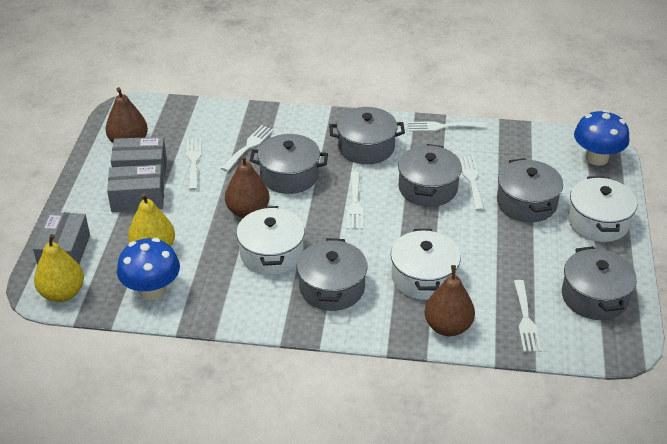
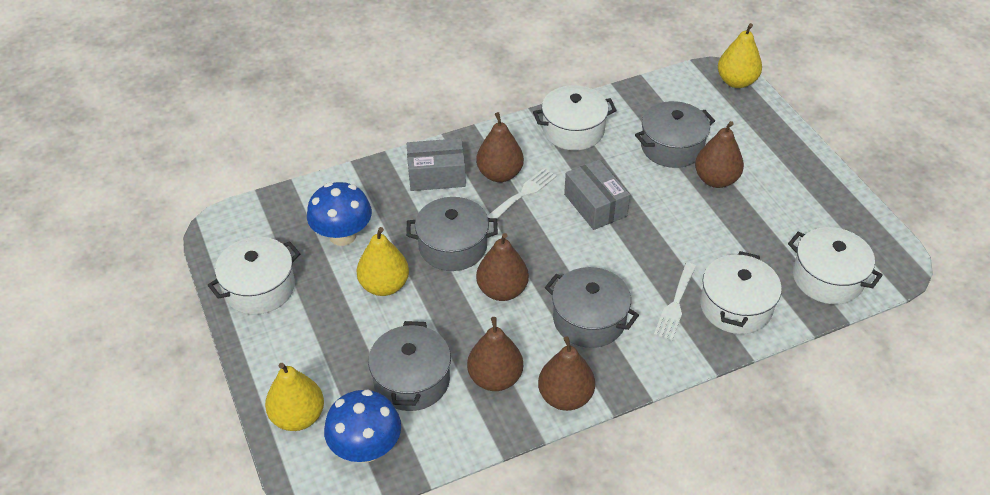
brown pear: 3 -> 5
grey box: 3 -> 2
grey pot: 6 -> 4
white fork: 6 -> 2
white pot: 3 -> 4
yellow pear: 2 -> 3

